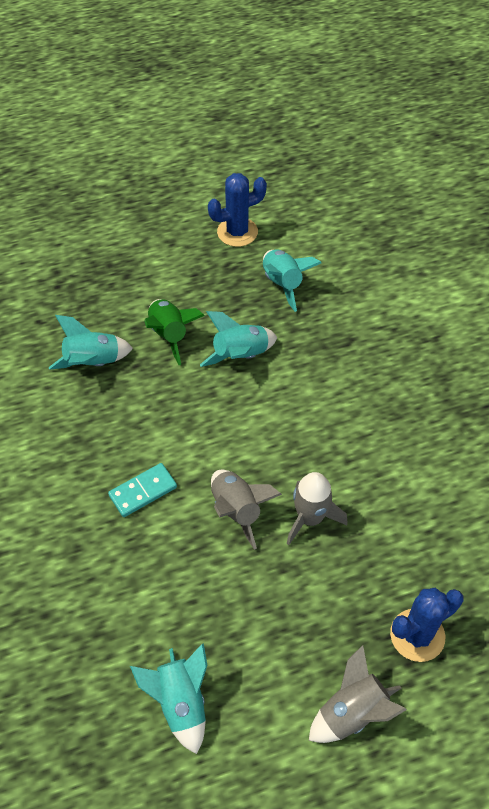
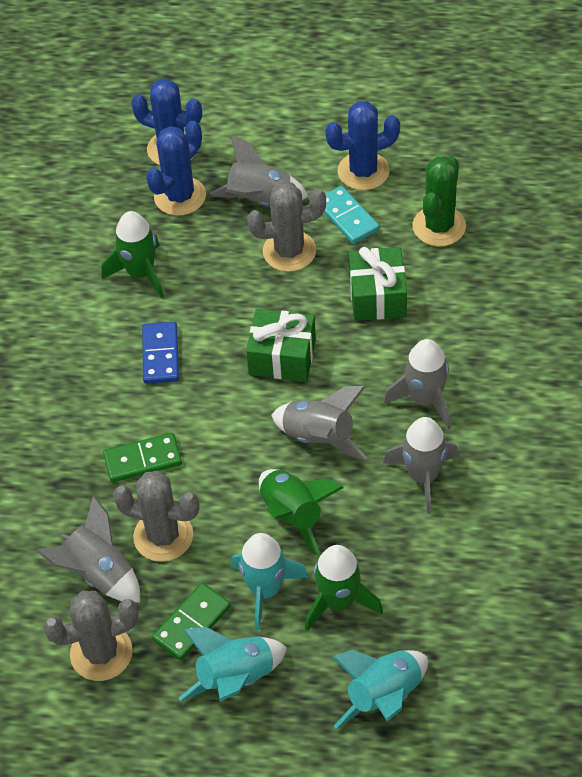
blue cactus: 2 -> 3
blue domino: 0 -> 1
green cactus: 0 -> 1
green domino: 0 -> 2
green gift: 0 -> 2
green rocket: 1 -> 3
grey cactus: 0 -> 3
grey rocket: 3 -> 5
turquoise rocket: 4 -> 3

